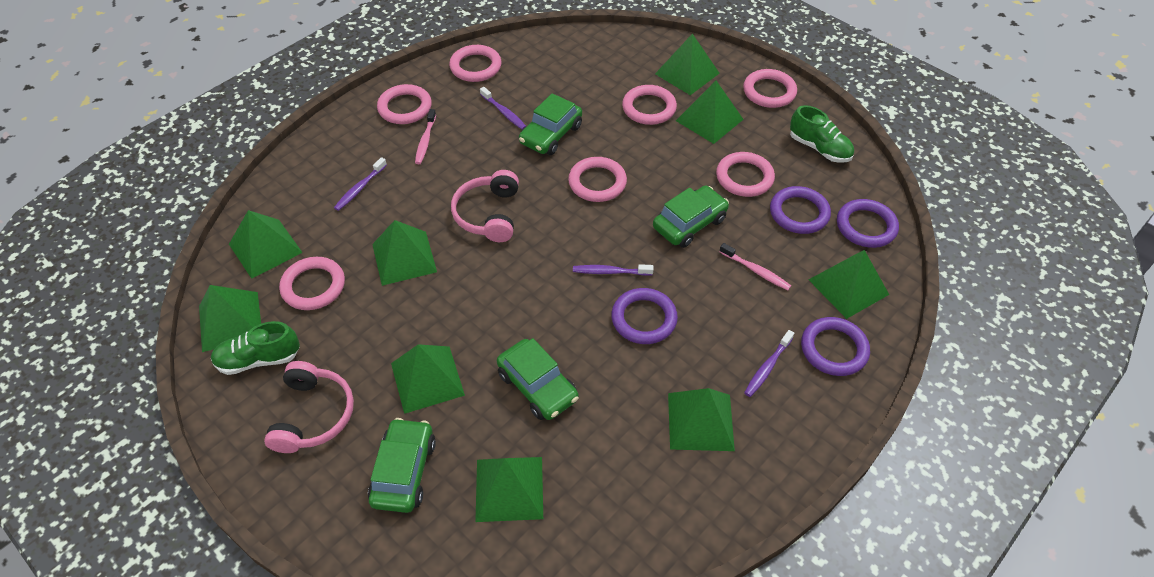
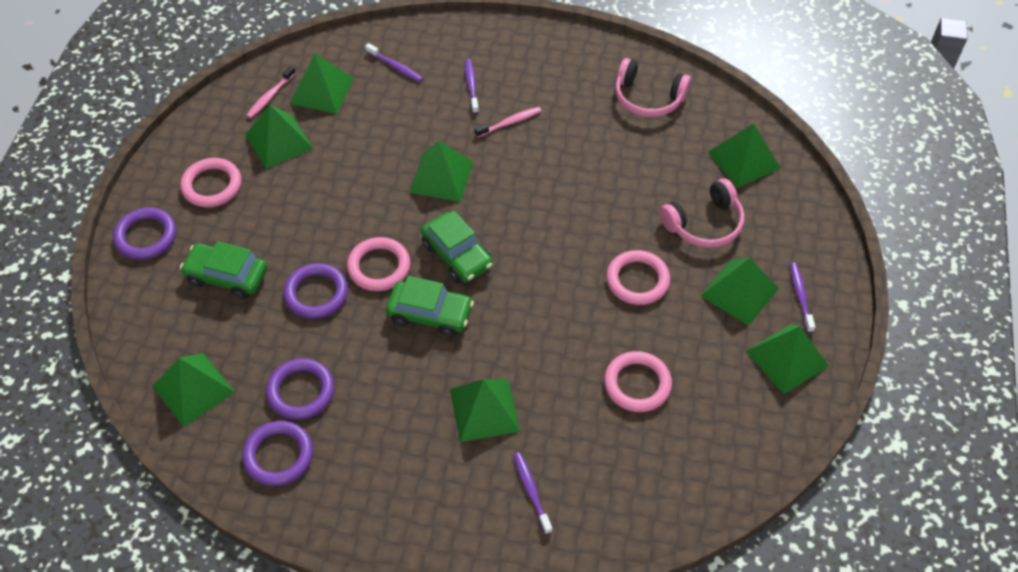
green car: 4 -> 3
green pyramid: 9 -> 8
green shoe: 2 -> 0
pink ring: 7 -> 4

